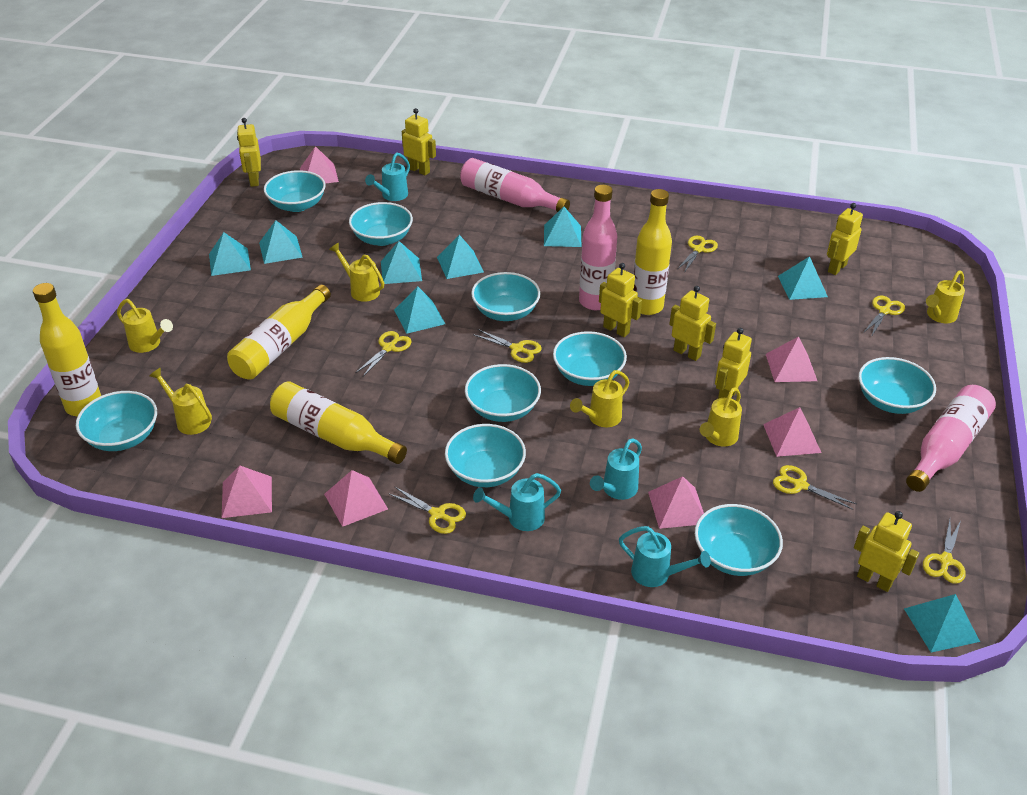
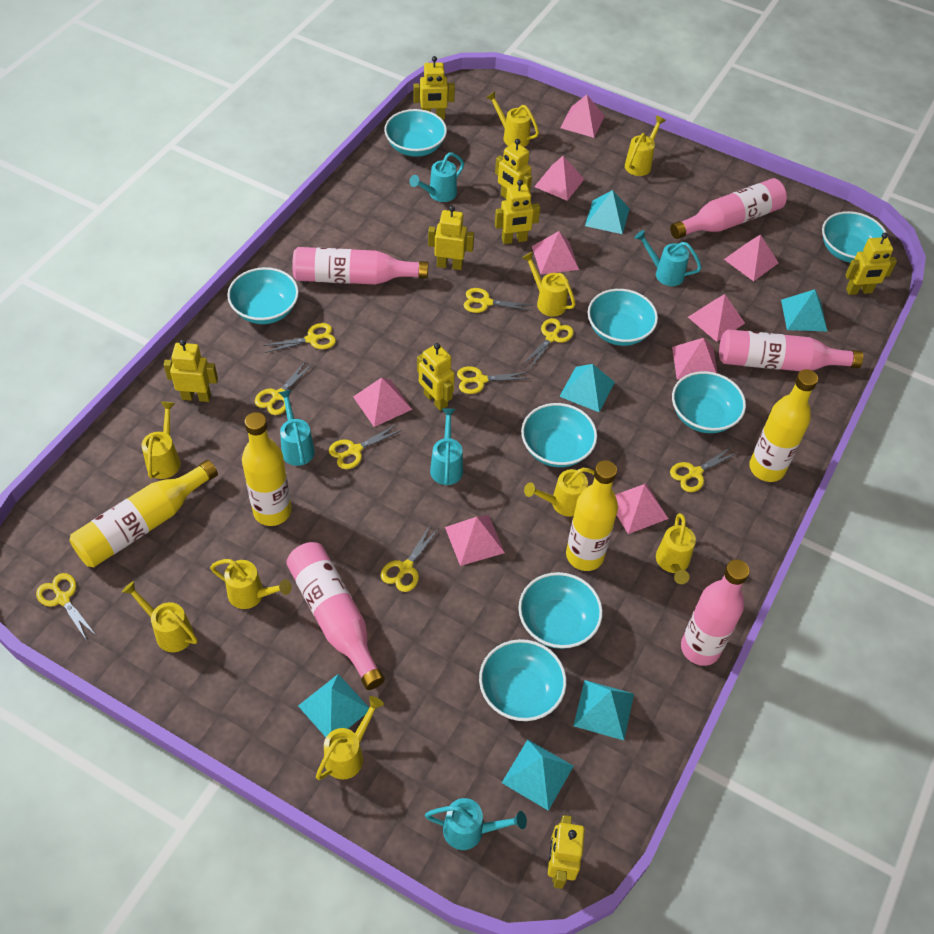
pink bottle: 3 -> 5
pink pyramid: 6 -> 9
turquoise bowl: 9 -> 8
turquoise pyramid: 8 -> 6
turquoise watering can: 4 -> 5
yellow robot: 7 -> 8
yellow scissors: 7 -> 9
yellow watering can: 6 -> 9

